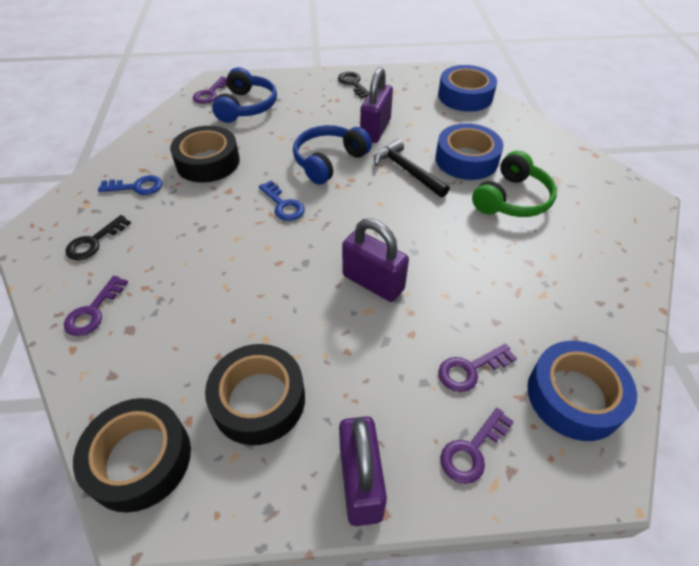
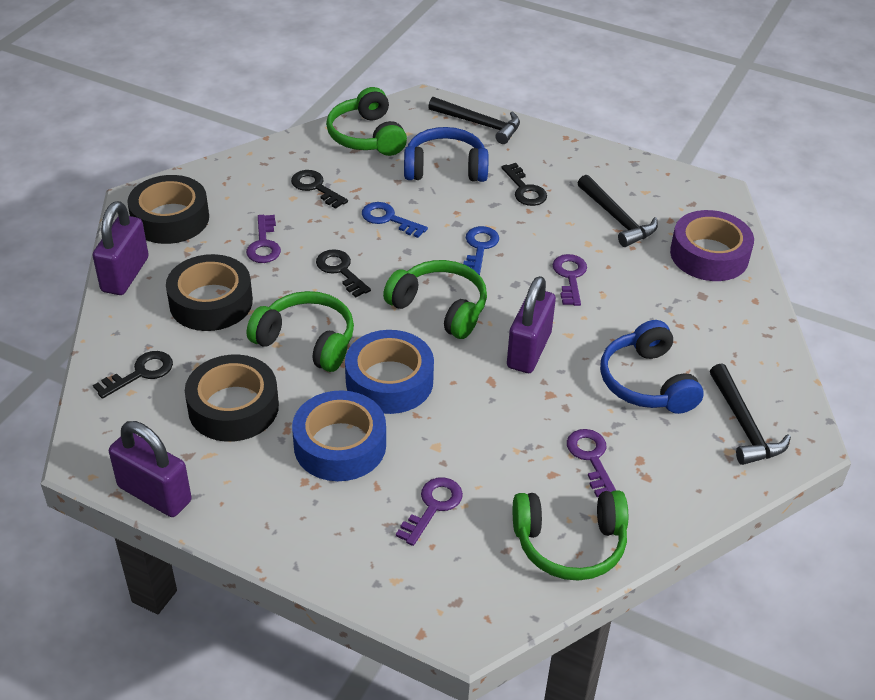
black hammer: 1 -> 3
black key: 2 -> 4
blue tape: 3 -> 2
green headphones: 1 -> 4
purple tape: 0 -> 1

